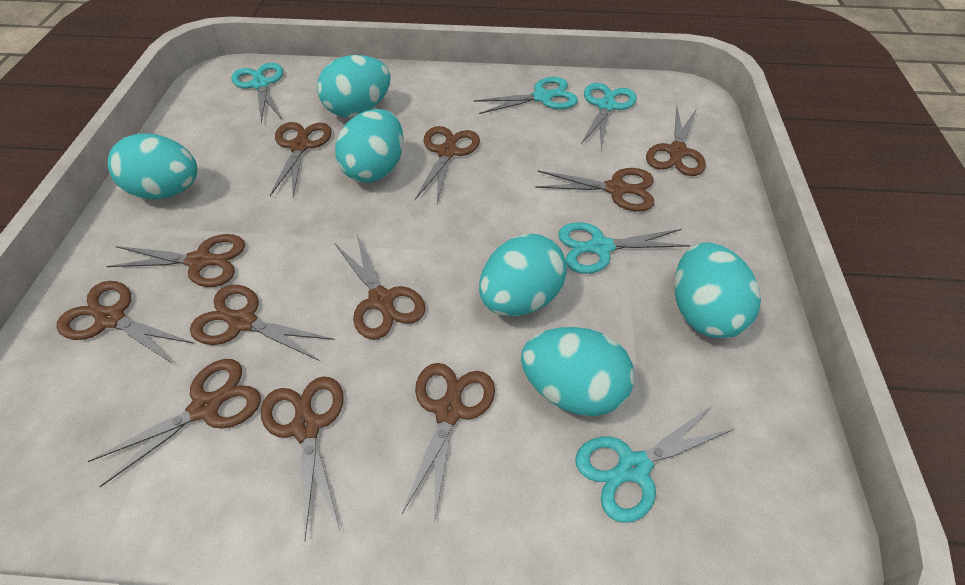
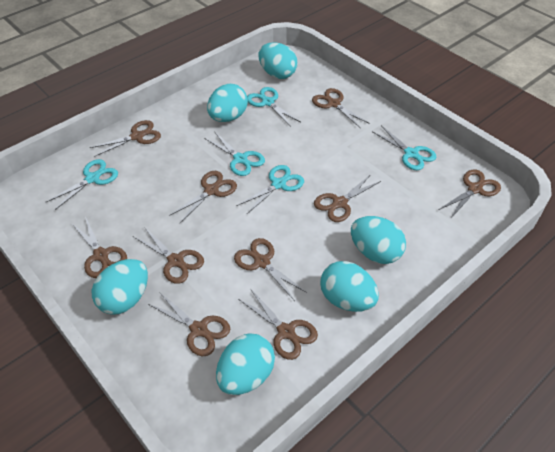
brown scissors: 11 -> 10

